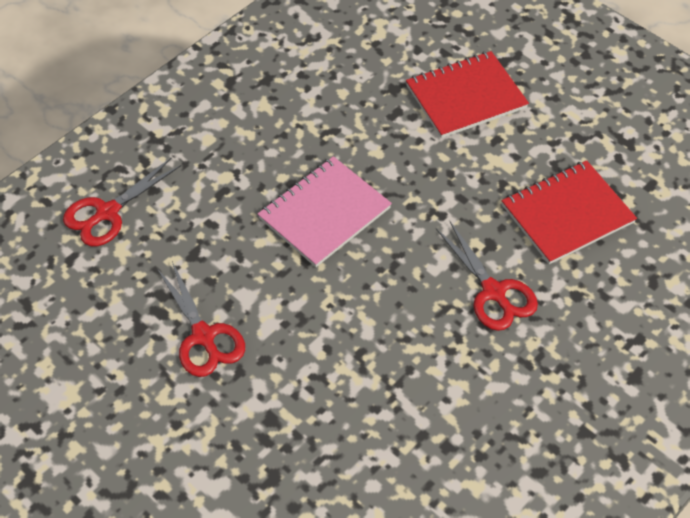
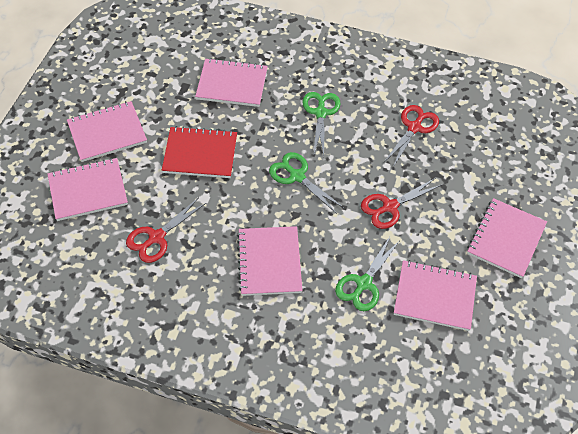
green scissors: 0 -> 3
pink notebook: 1 -> 6
red notebook: 2 -> 1

